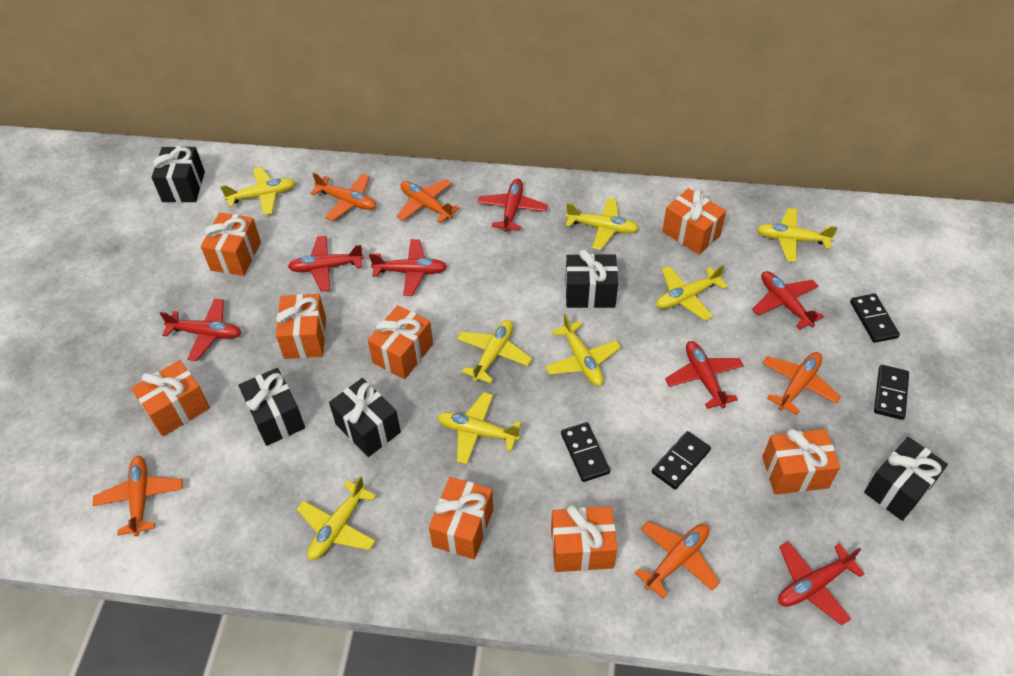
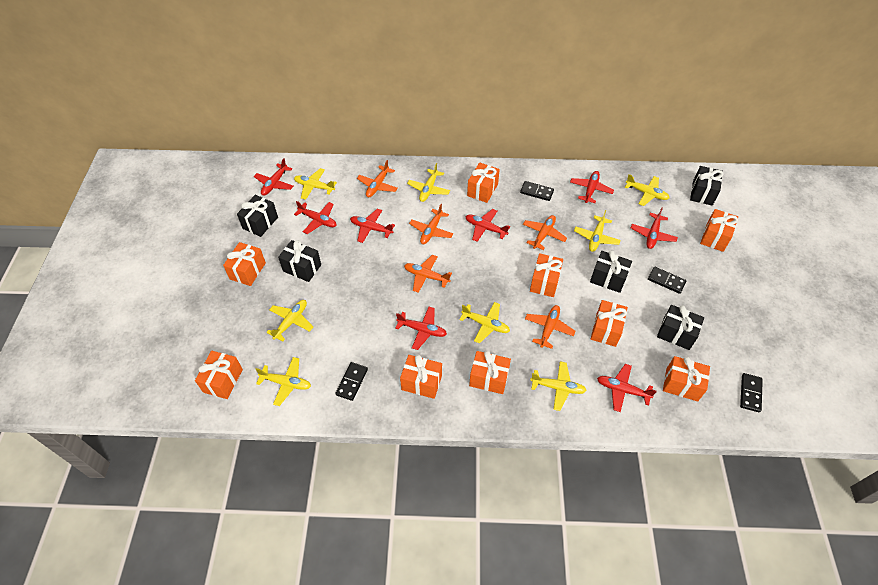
orange gift: 8 -> 9
red plane: 7 -> 8

